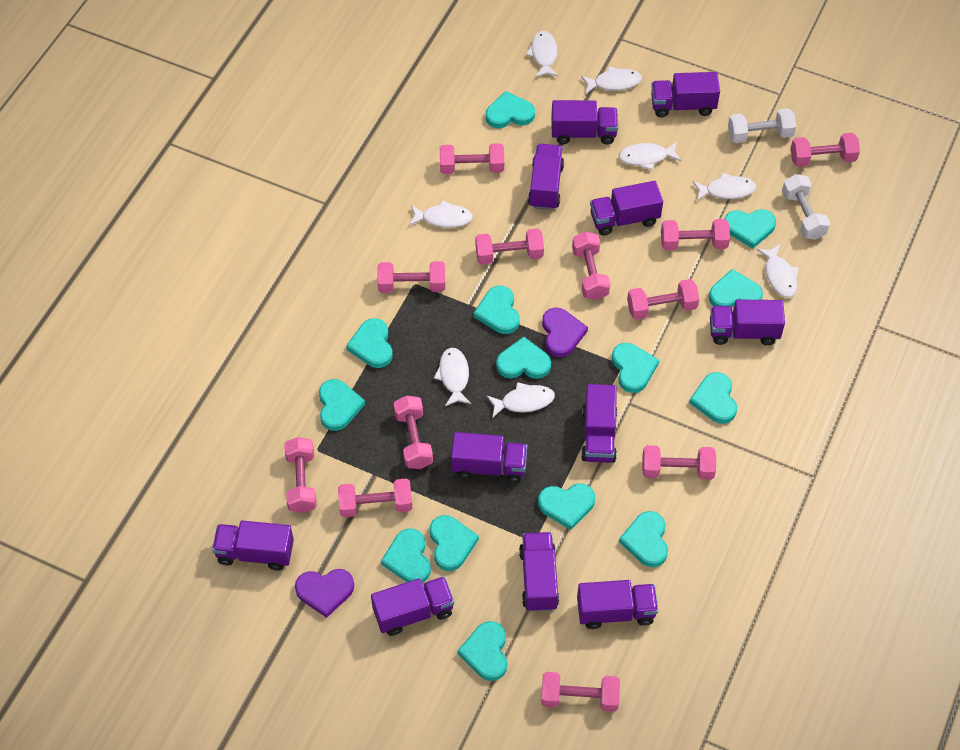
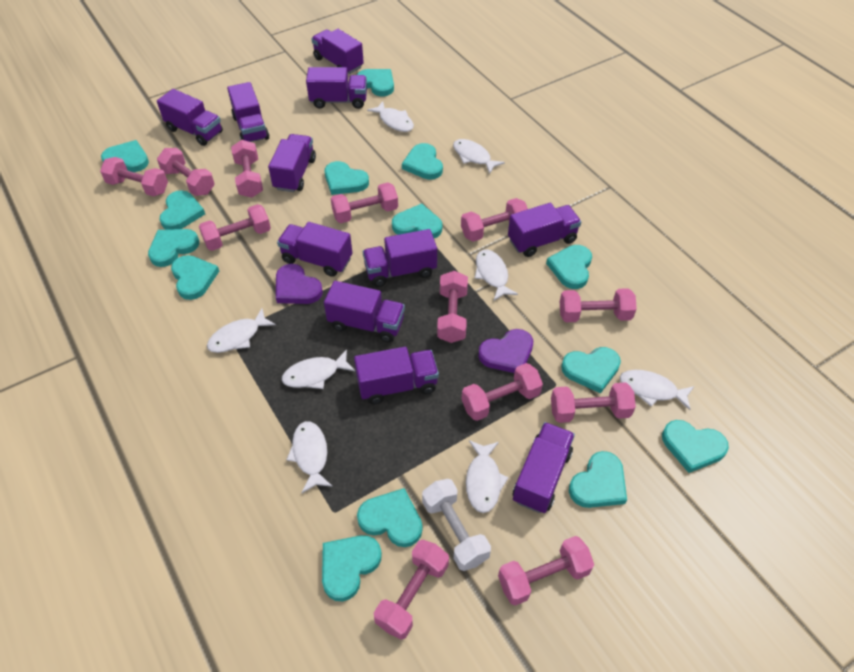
white dumbbell: 2 -> 1

